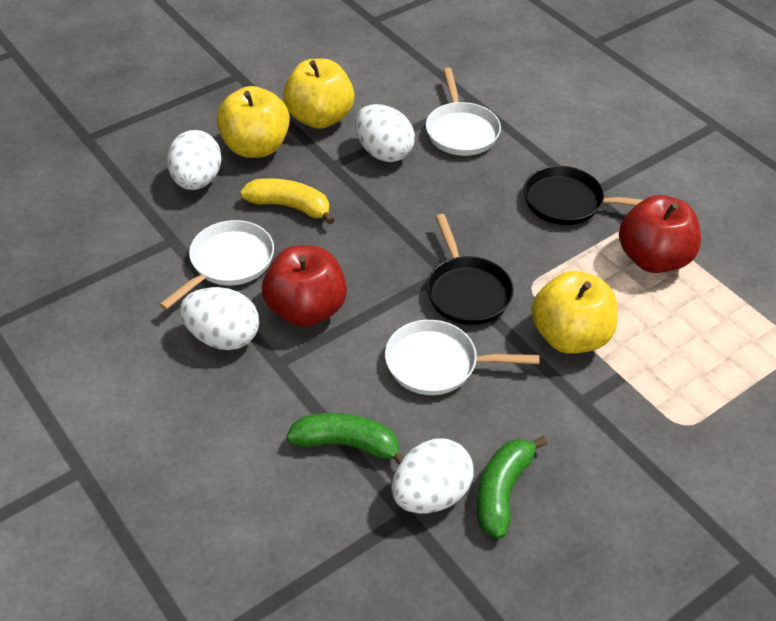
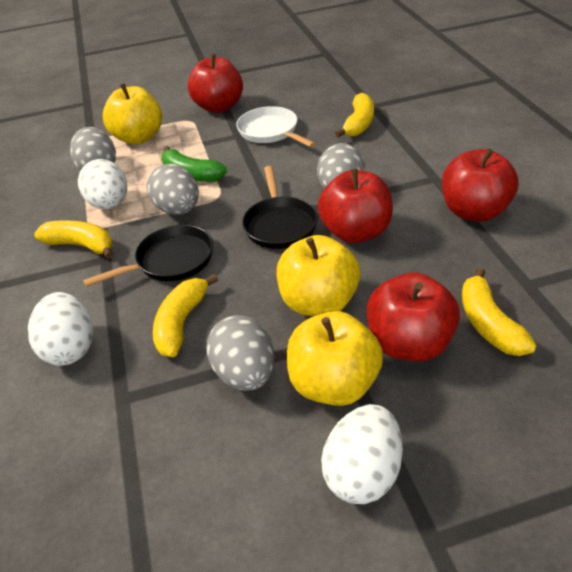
green banana: 2 -> 1
grey egg: 0 -> 4
red apple: 2 -> 4
white egg: 4 -> 3
white pan: 3 -> 1
yellow banana: 1 -> 4

